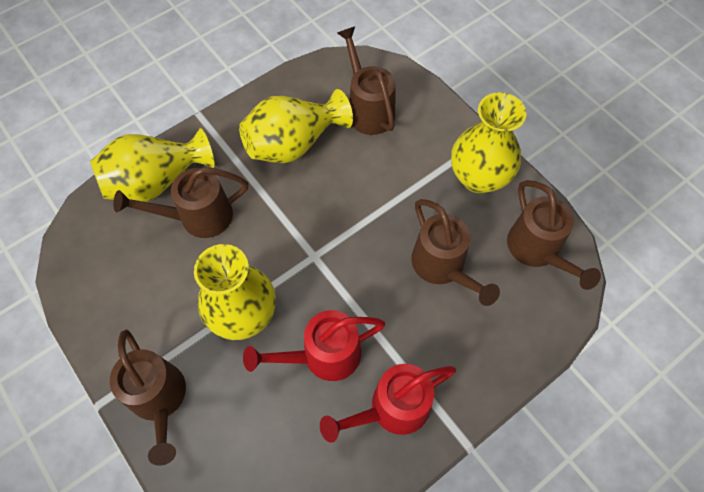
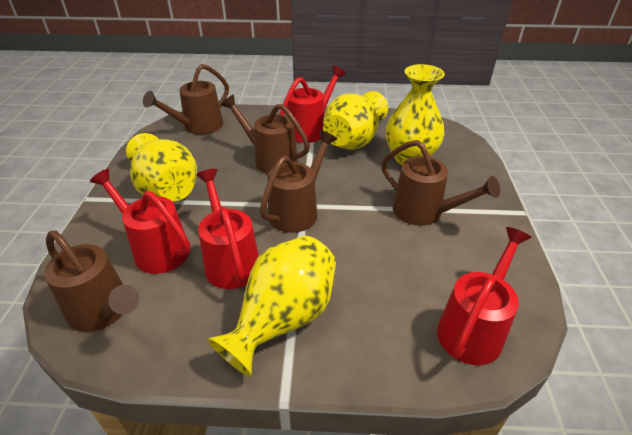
red watering can: 2 -> 4

